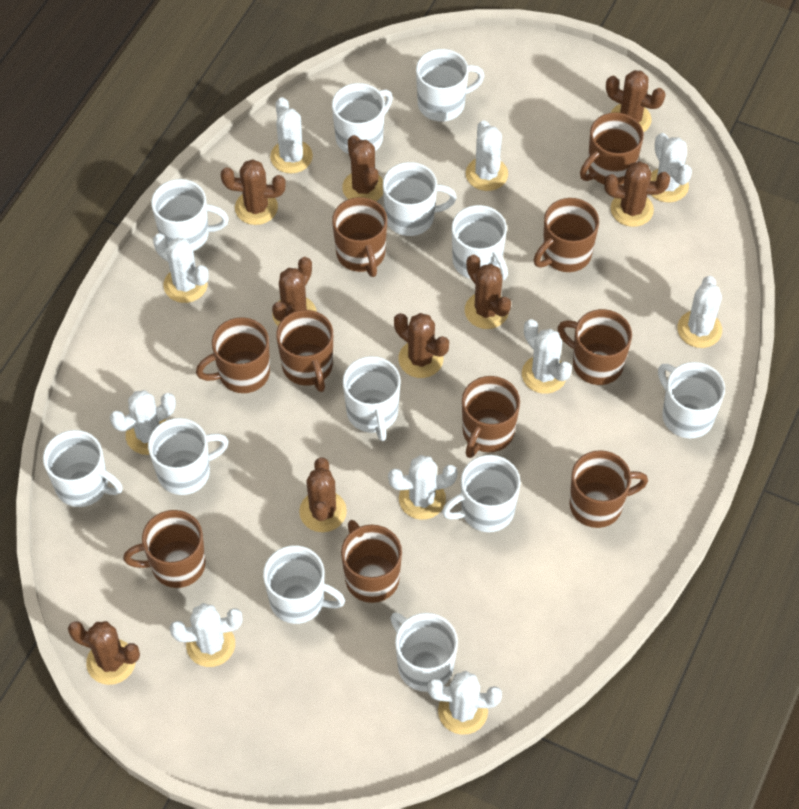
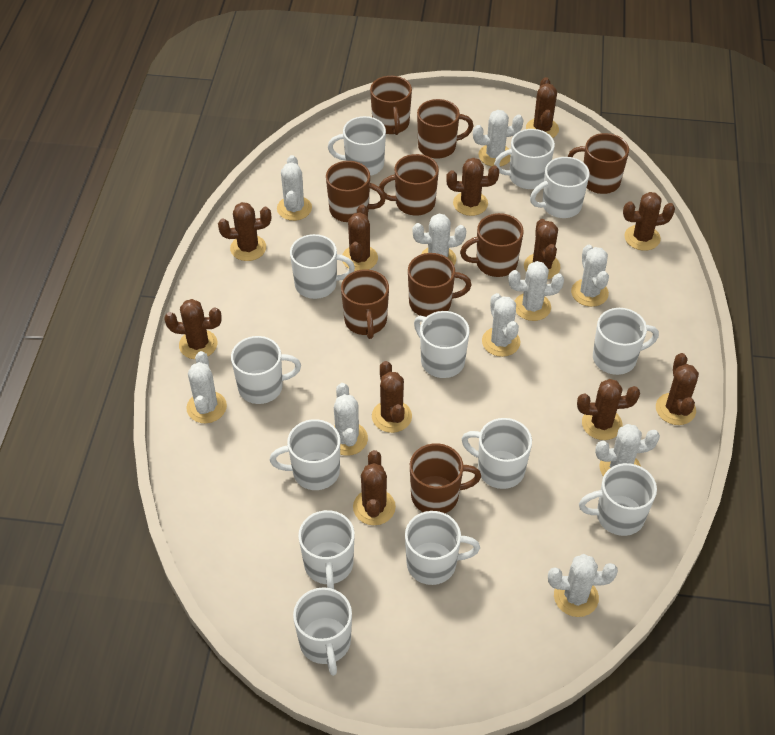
brown cactus: 9 -> 11
brown mug: 10 -> 9
white mug: 12 -> 13

